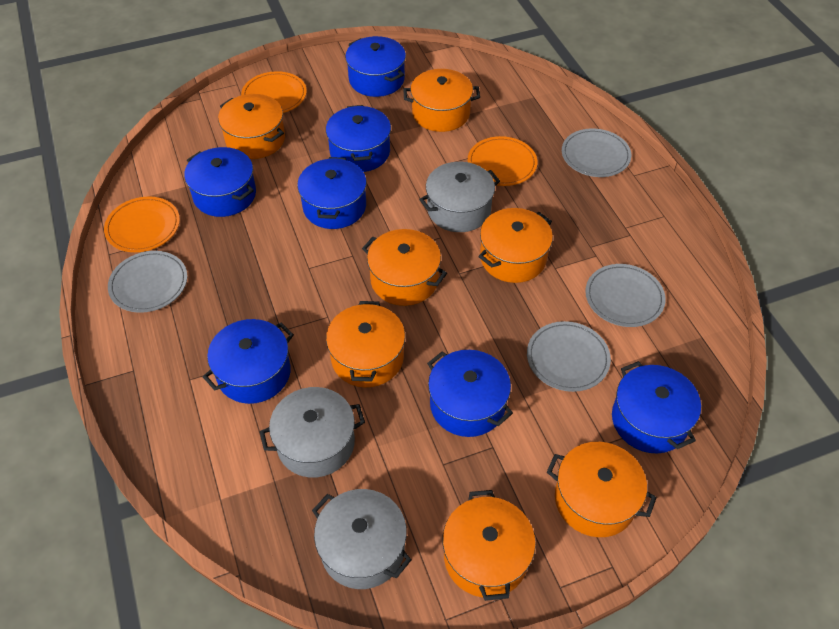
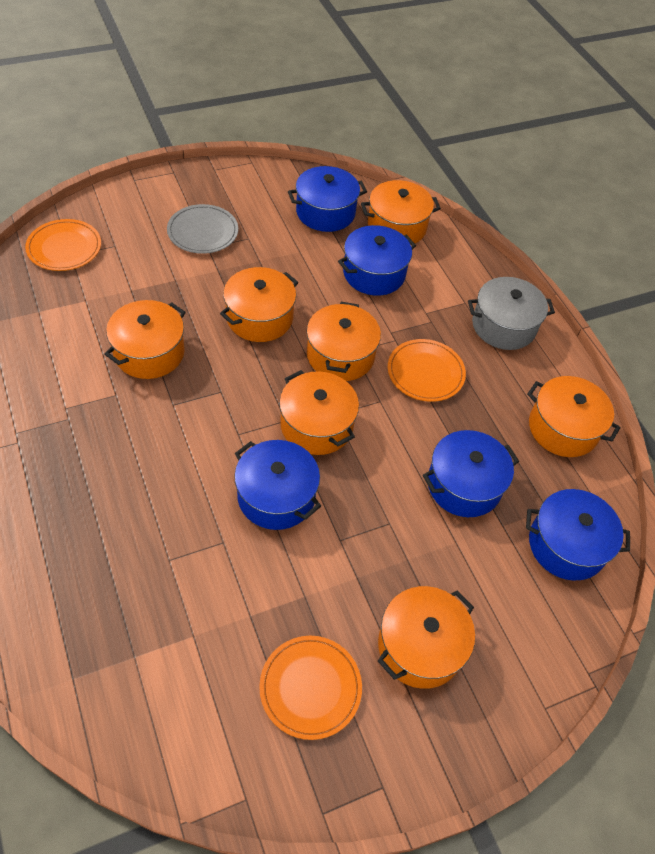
blue pot: 7 -> 5
grey plate: 4 -> 1
grey pot: 3 -> 1

